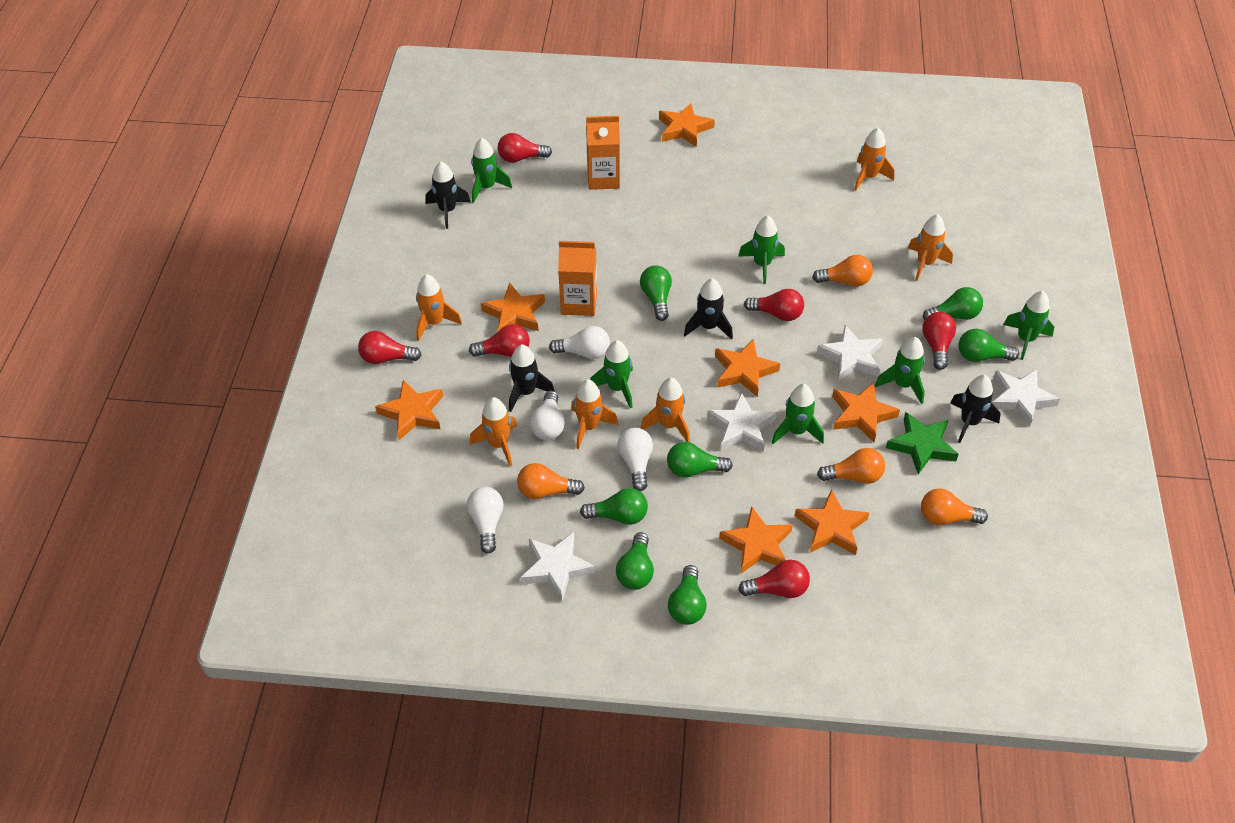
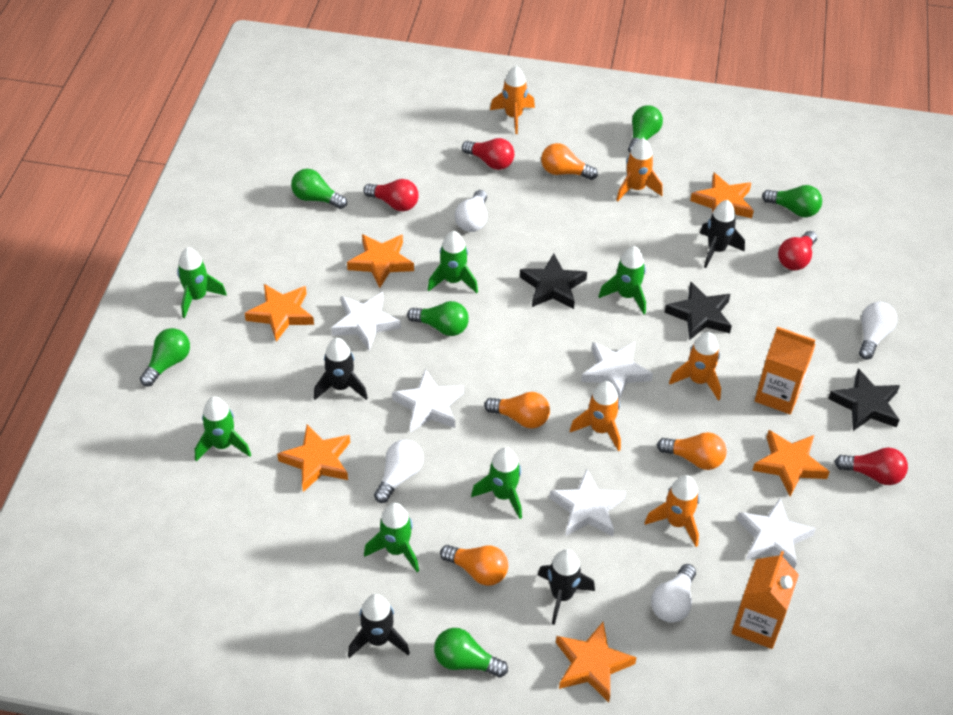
black star: 0 -> 3
green light bulb: 7 -> 6
green star: 1 -> 0
orange rocket: 6 -> 5
orange star: 7 -> 6
red light bulb: 6 -> 4
white star: 4 -> 5

